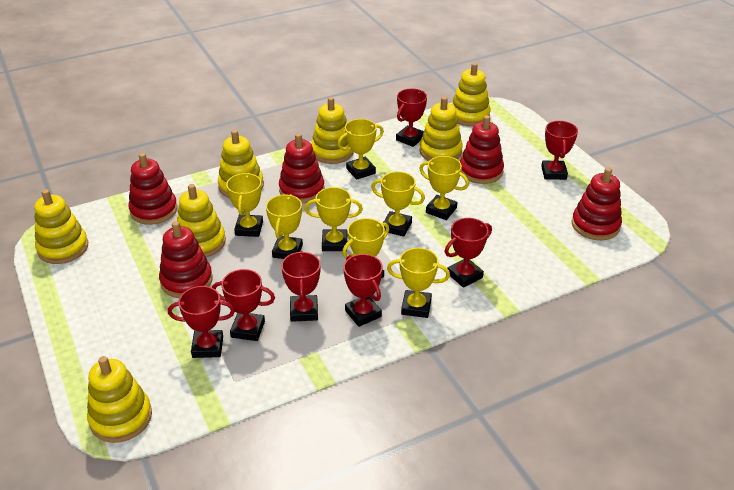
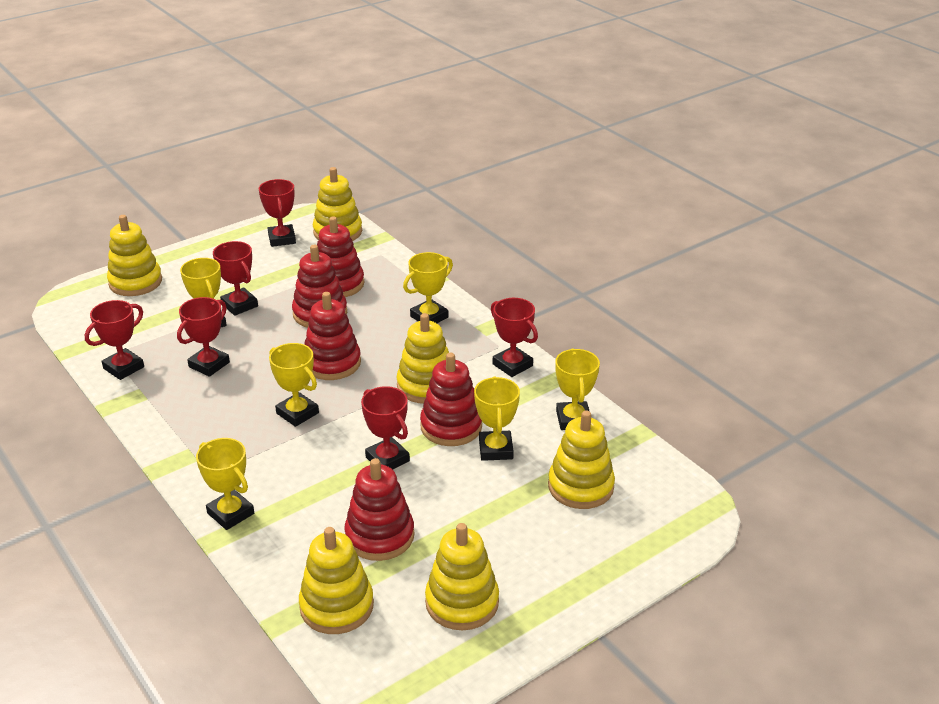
red trophy: 7 -> 6
yellow stacking toy: 7 -> 6
yellow trophy: 8 -> 6

